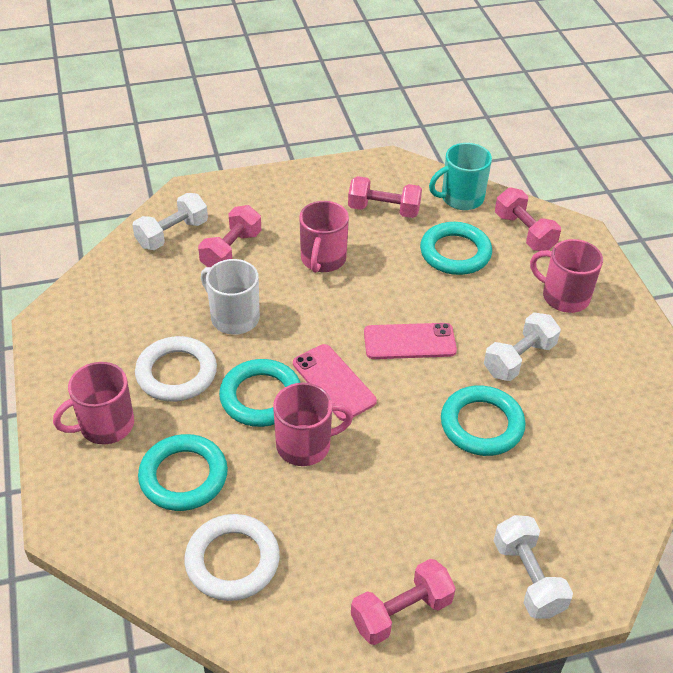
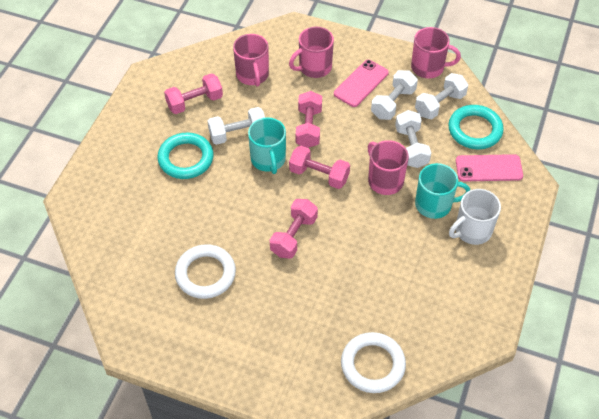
turquoise mug: 1 -> 2
turquoise ring: 4 -> 2
white dumbbell: 3 -> 4

